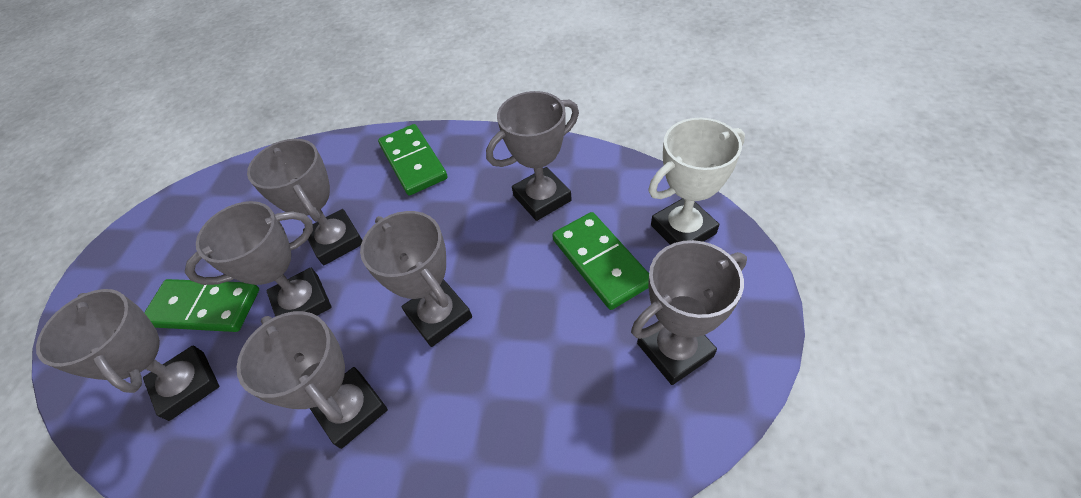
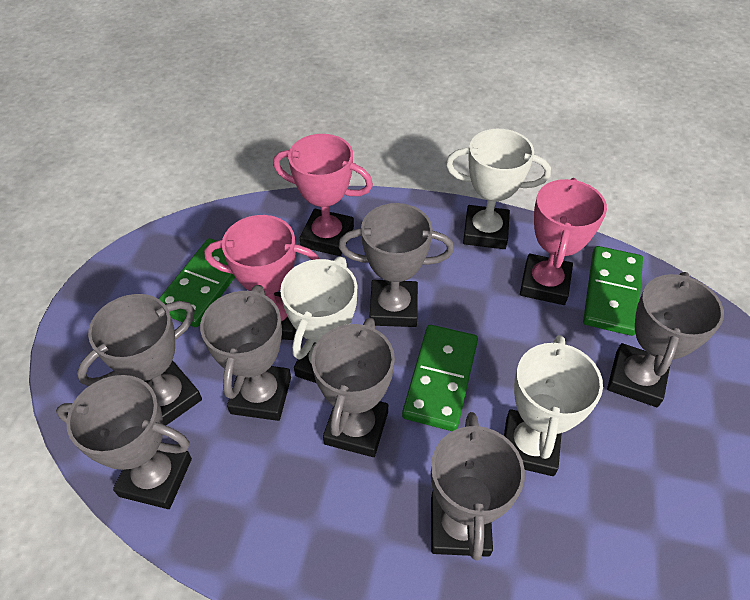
pink trophy: 0 -> 3
white trophy: 1 -> 3

